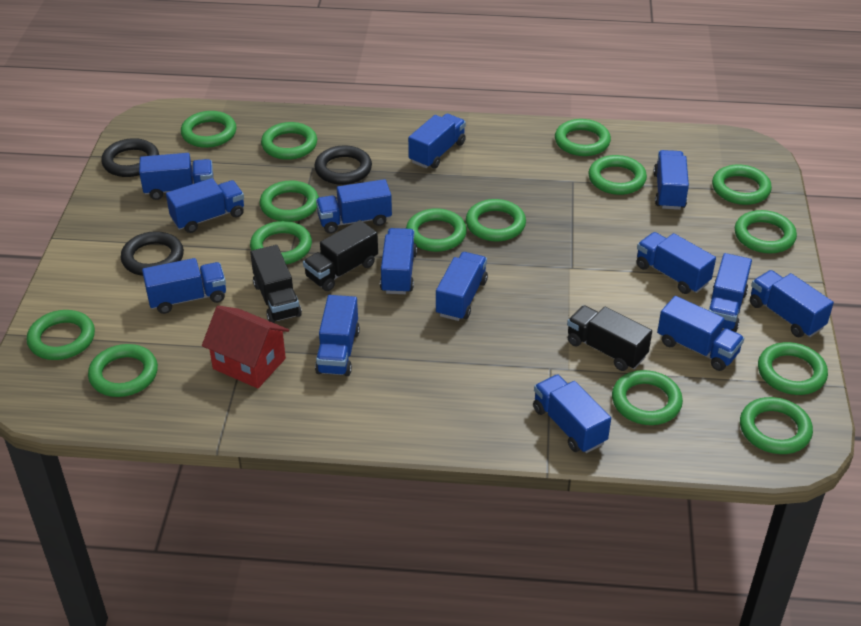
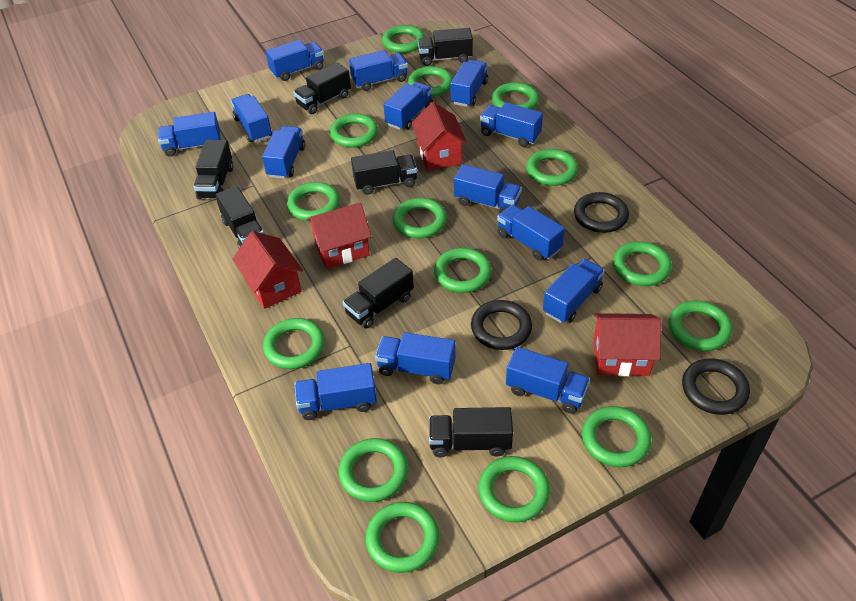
black truck: 3 -> 7
red house: 1 -> 4

